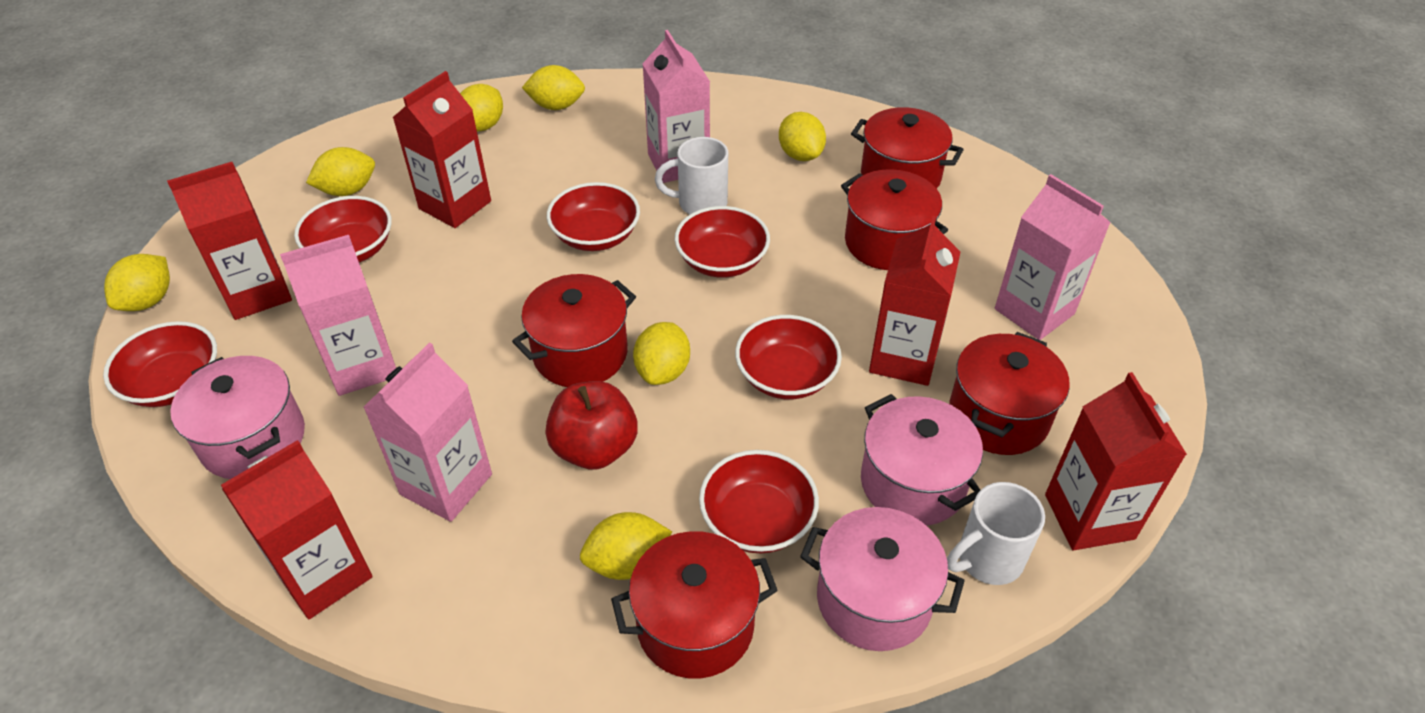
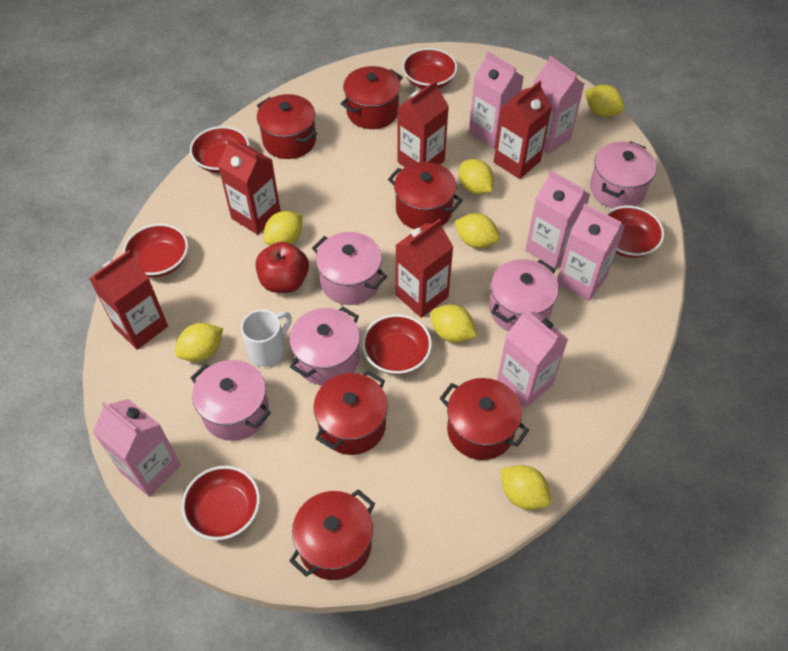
pink carton: 4 -> 6
pink pot: 3 -> 5
red pot: 5 -> 6
white mug: 2 -> 1

